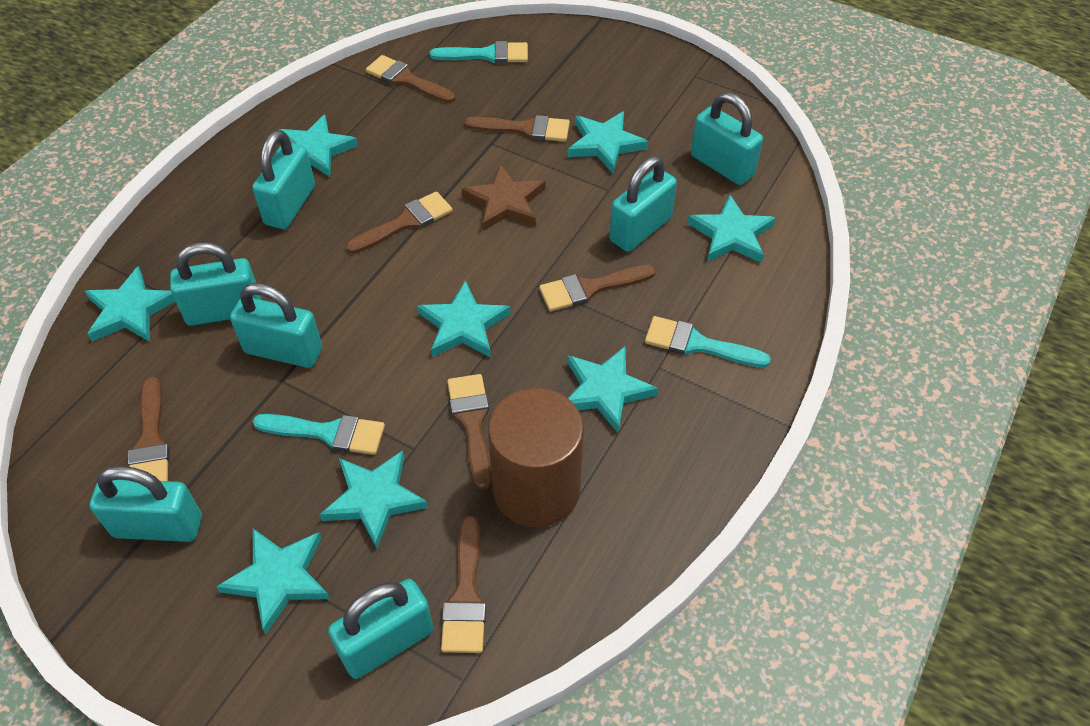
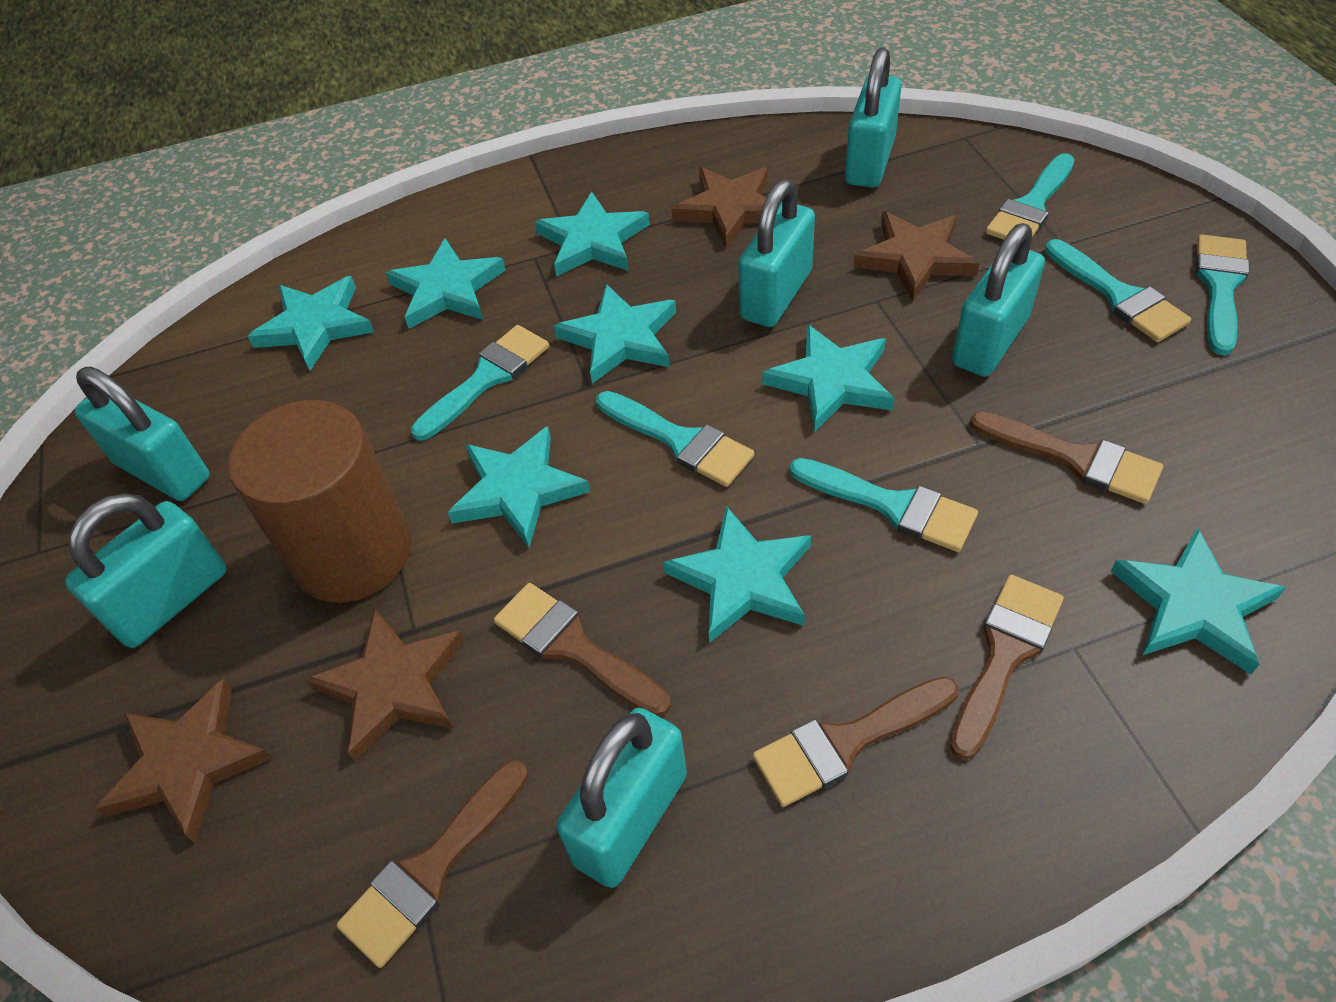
brown brush: 7 -> 5
brown star: 1 -> 4
turquoise brush: 3 -> 6
turquoise padlock: 7 -> 6

